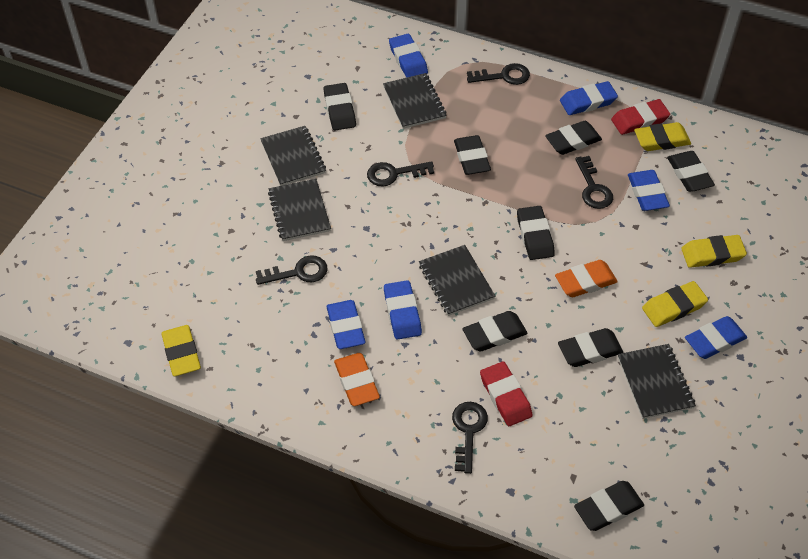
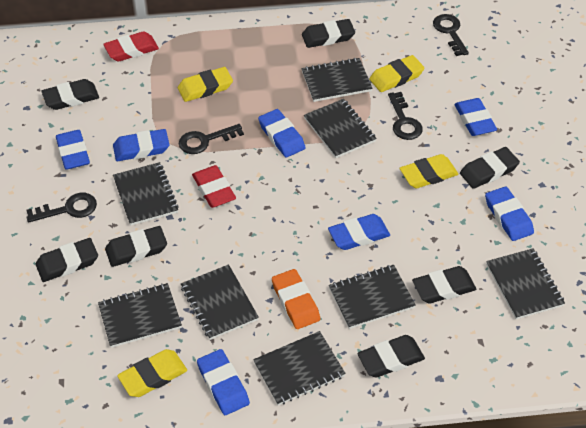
black eraser: 8 -> 7
black key: 5 -> 4
black notebook: 5 -> 8
blue eraser: 6 -> 7
orange eraser: 2 -> 1

